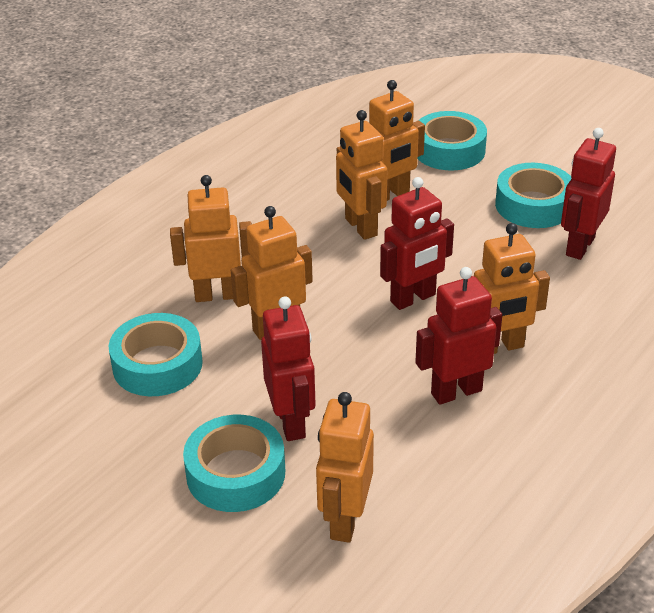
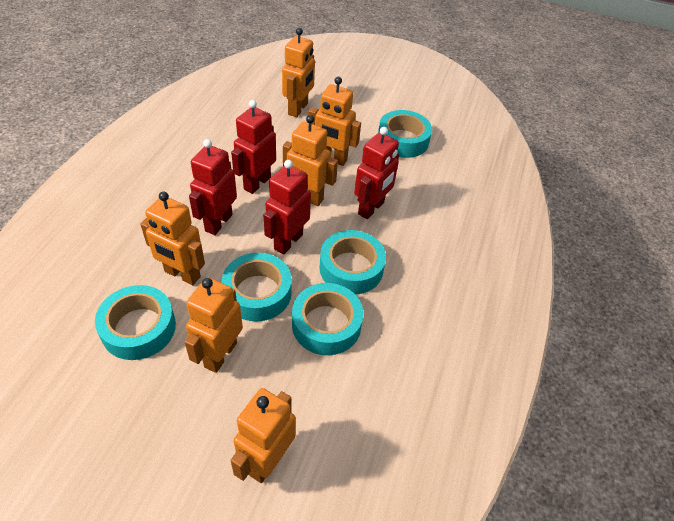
turquoise tape: 4 -> 5

